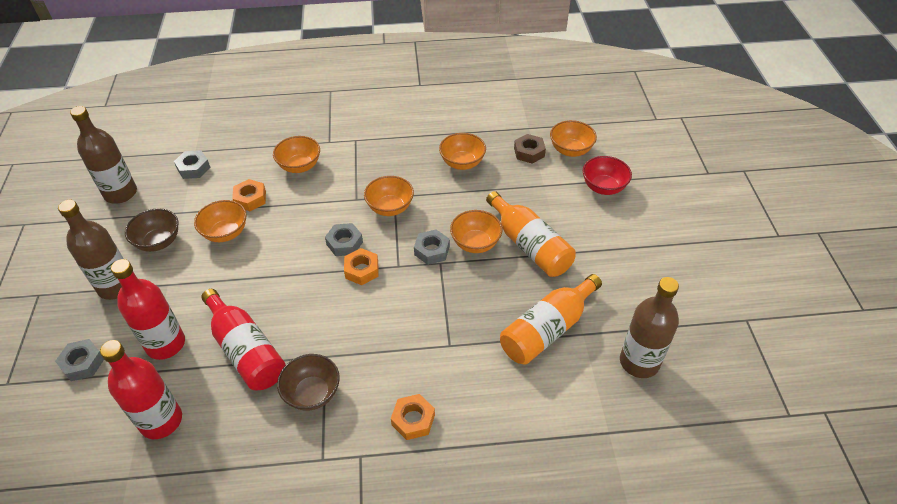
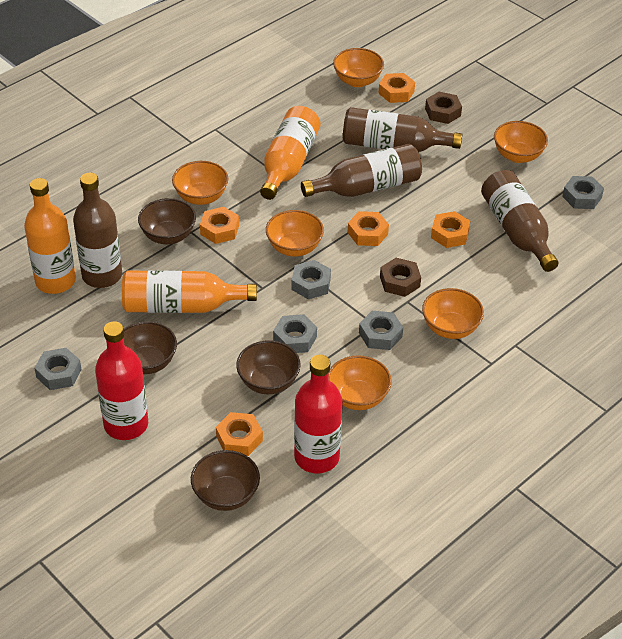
brown bottle: 3 -> 4
brown bowl: 2 -> 4
brown nut: 1 -> 2
grey nut: 4 -> 5
orange bottle: 2 -> 3
orange nut: 3 -> 5
red bottle: 3 -> 2
red bowl: 1 -> 0

